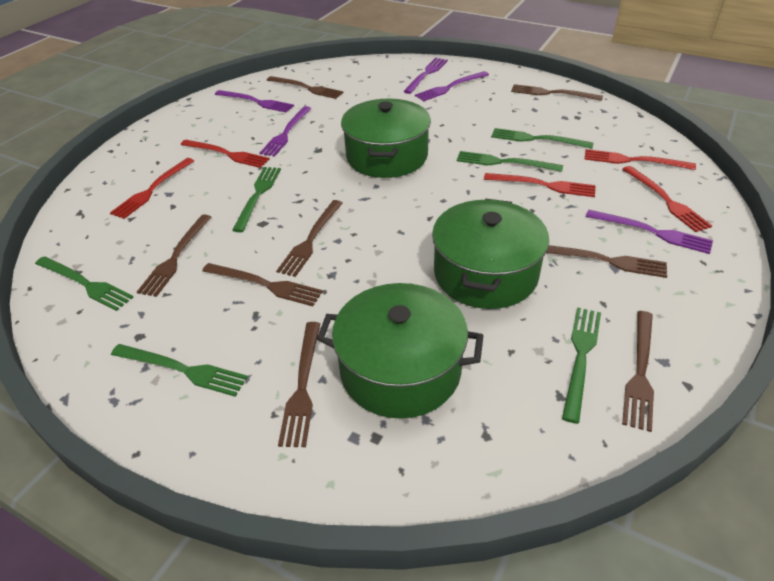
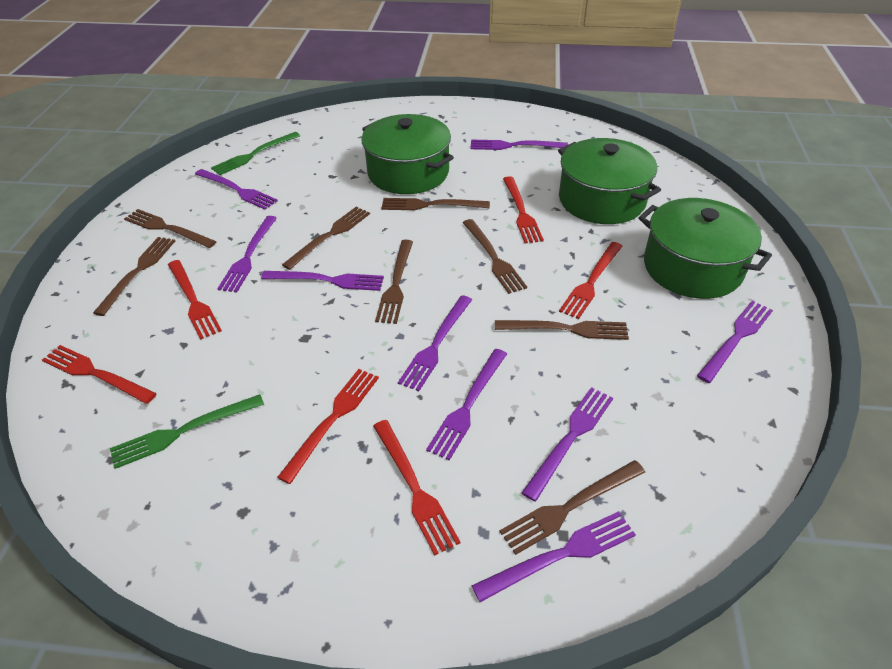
green fork: 6 -> 2
purple fork: 5 -> 9
red fork: 5 -> 6

